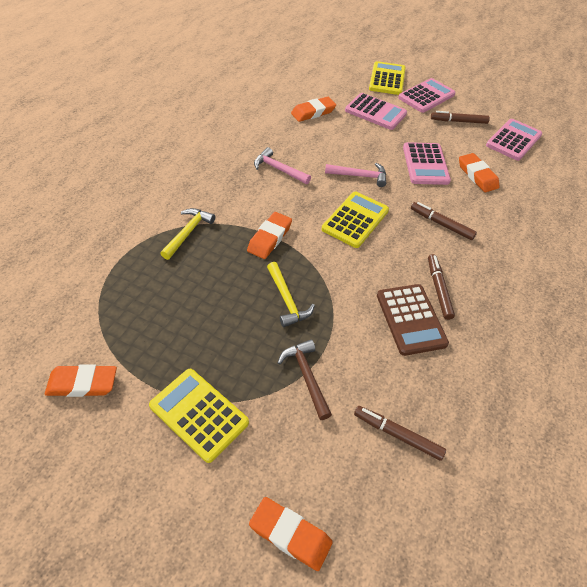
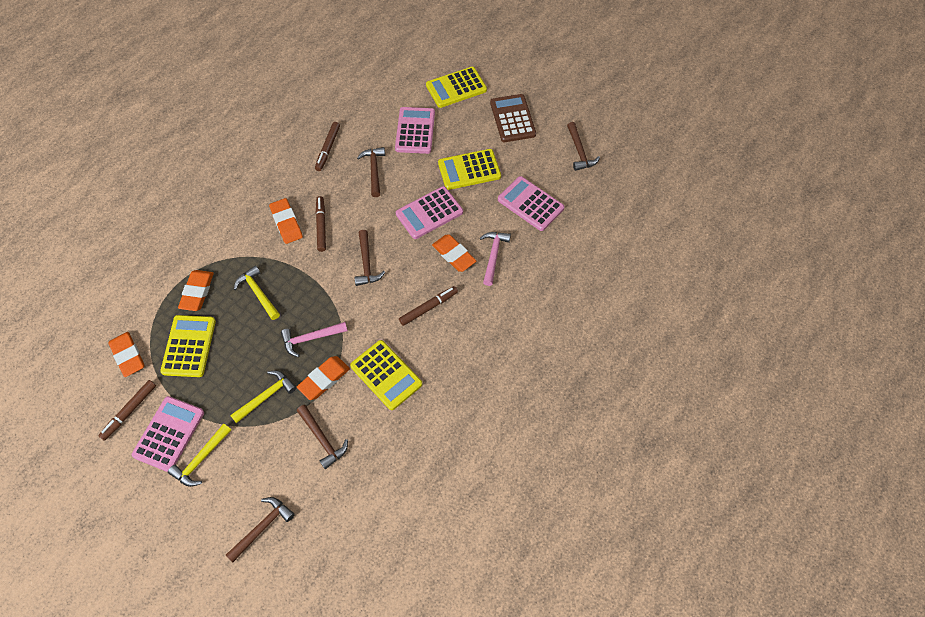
brown hammer: 1 -> 5
yellow calculator: 3 -> 4
yellow hammer: 2 -> 3

